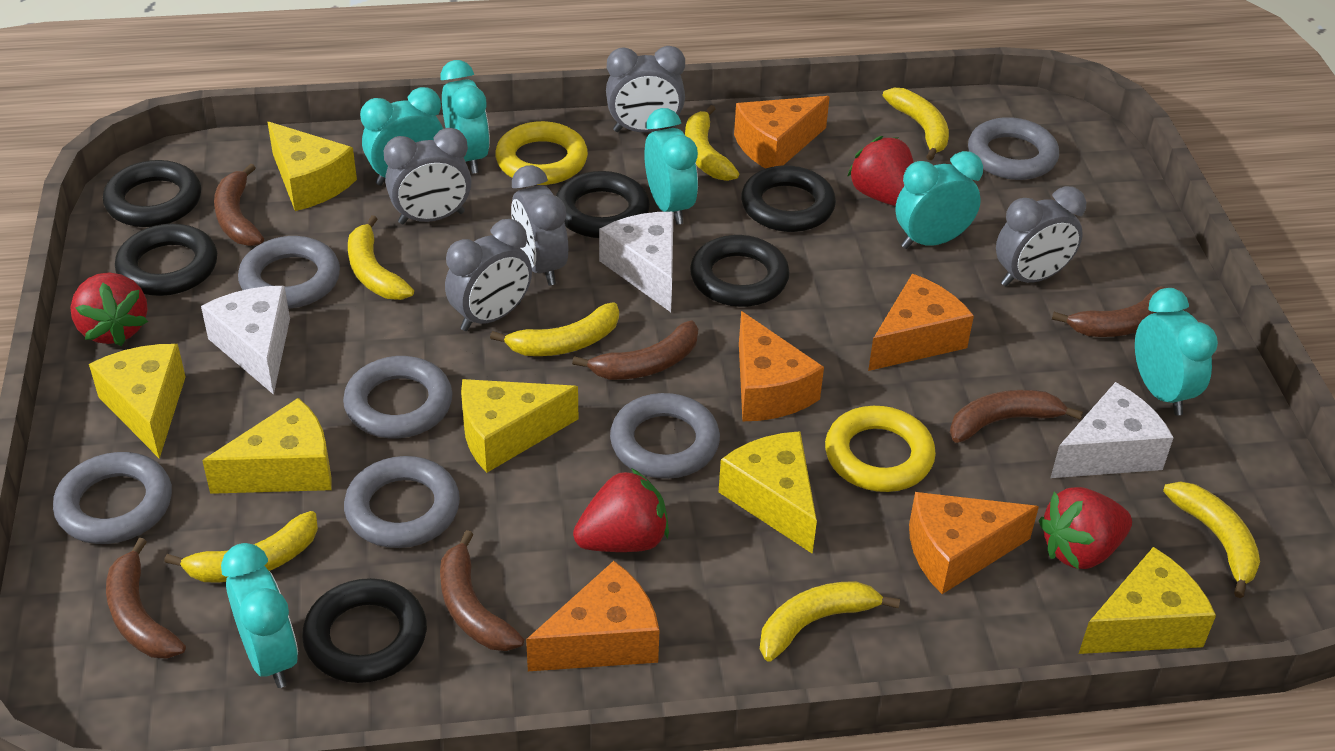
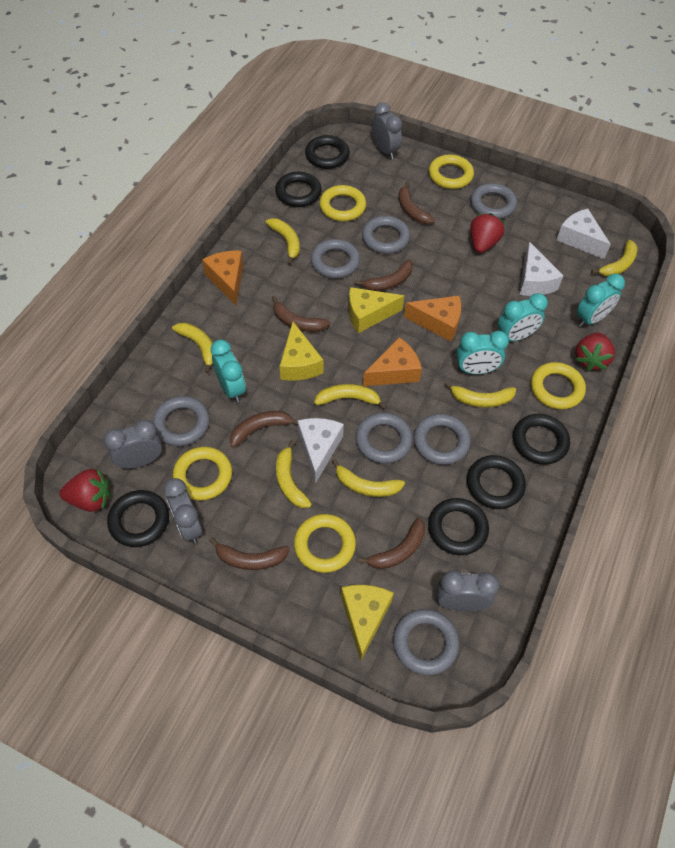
grey clock: 5 -> 4
grey ring: 6 -> 7
orange cheese: 5 -> 3
red strawberry: 4 -> 3
turquoise clock: 6 -> 4
yellow cheese: 6 -> 3
yellow ring: 2 -> 5

